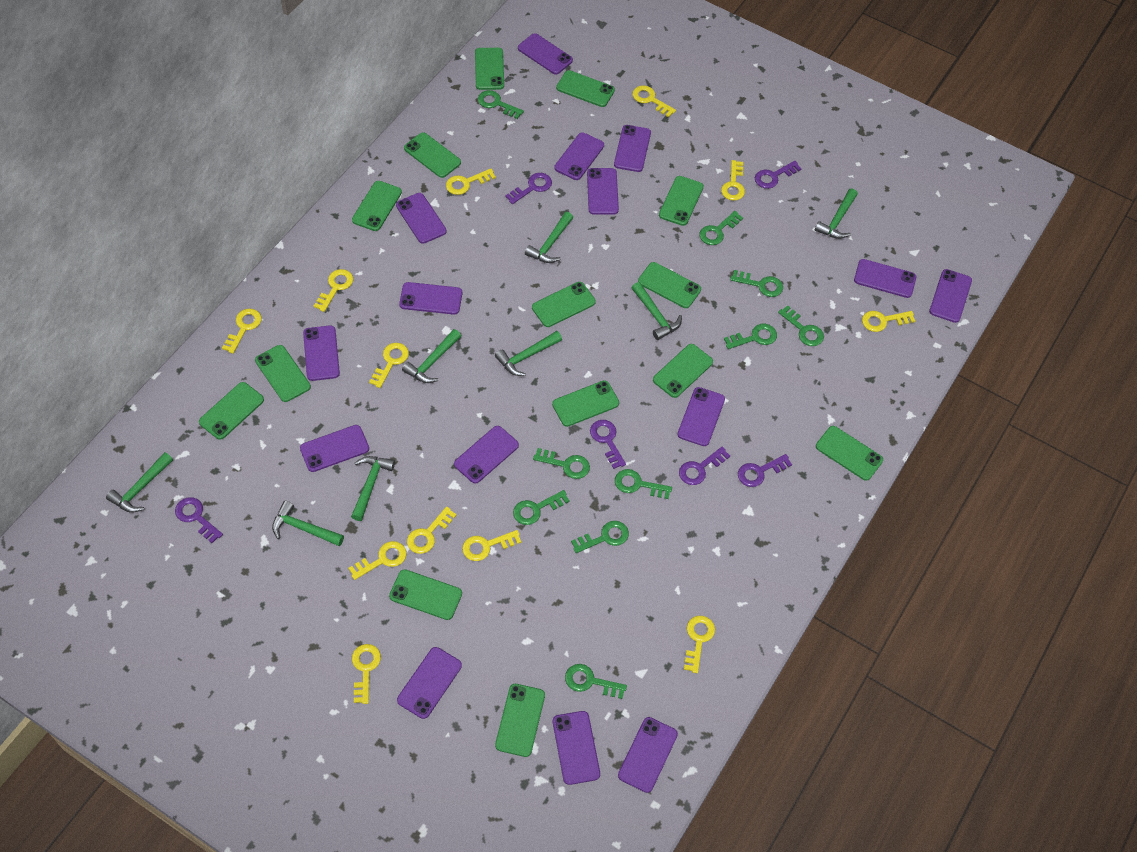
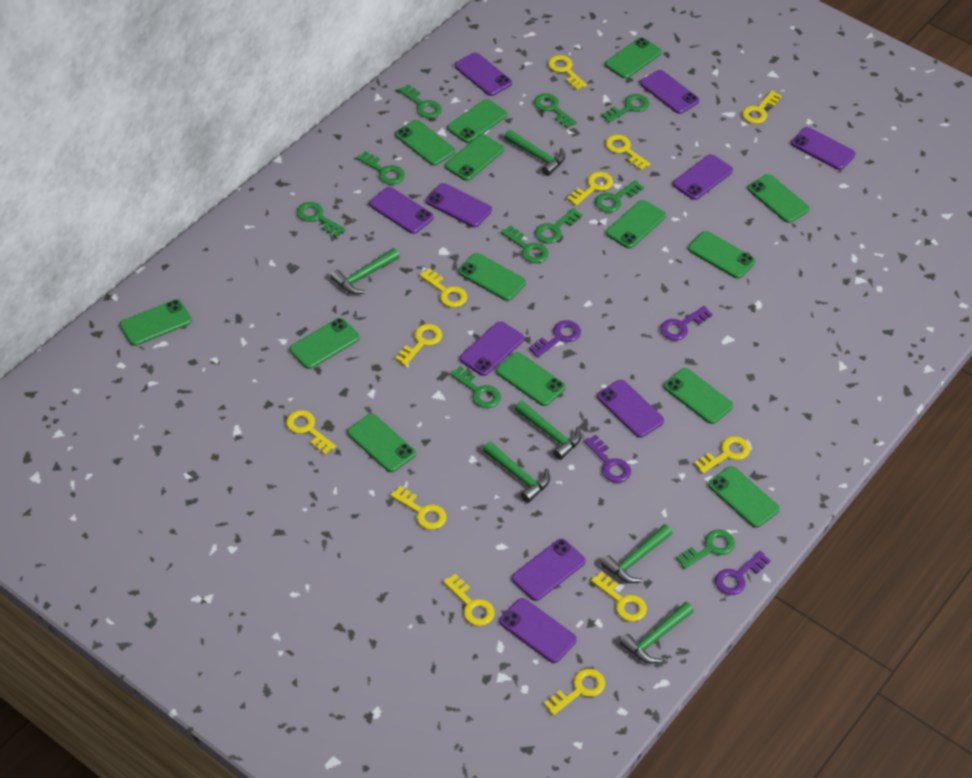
green hammer: 8 -> 6
purple key: 6 -> 4
purple phone: 15 -> 10

